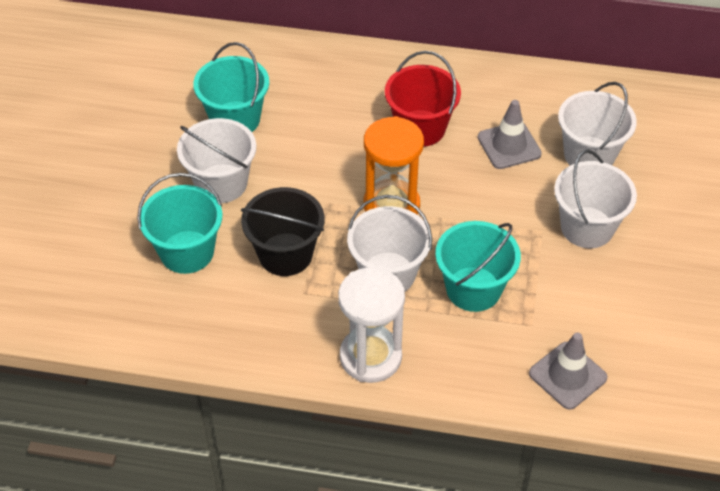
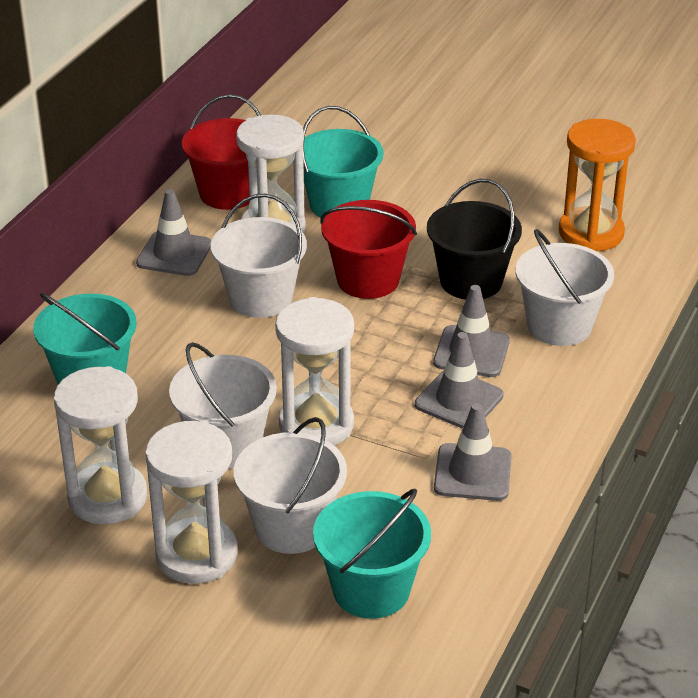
grey traffic cone: 2 -> 4
red bucket: 1 -> 2
white hourglass: 1 -> 4

